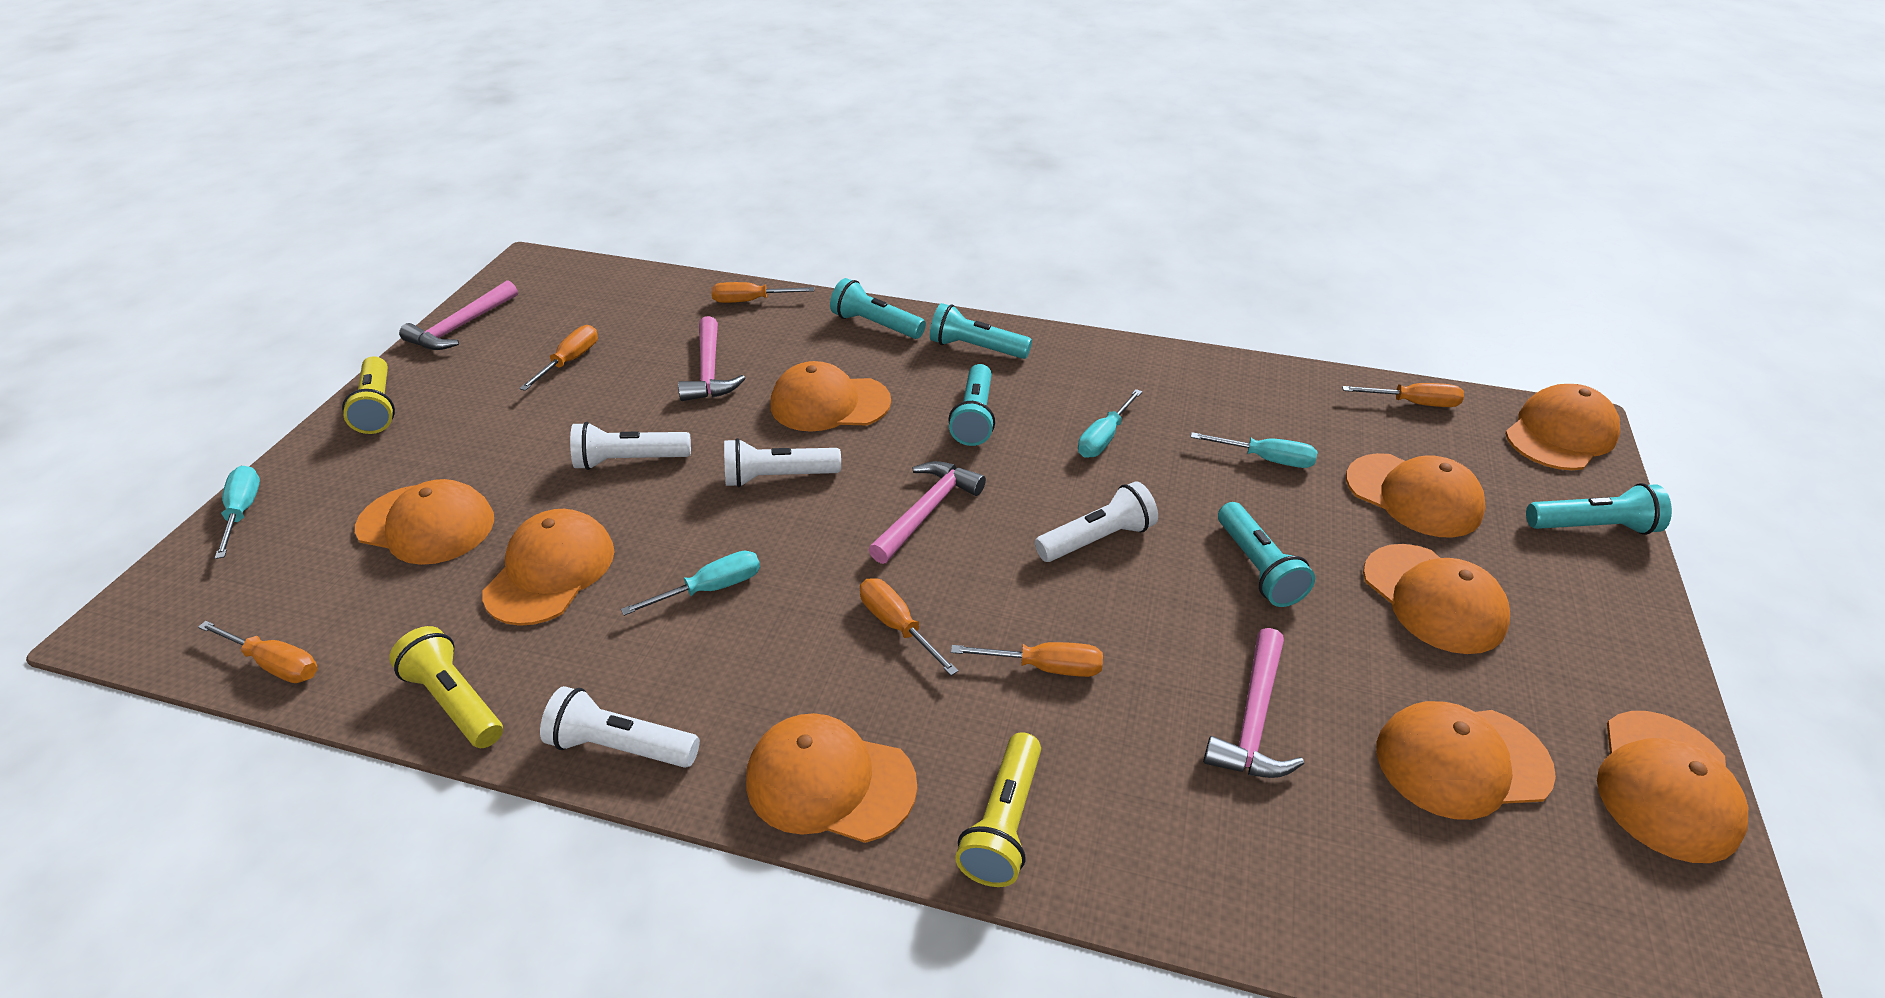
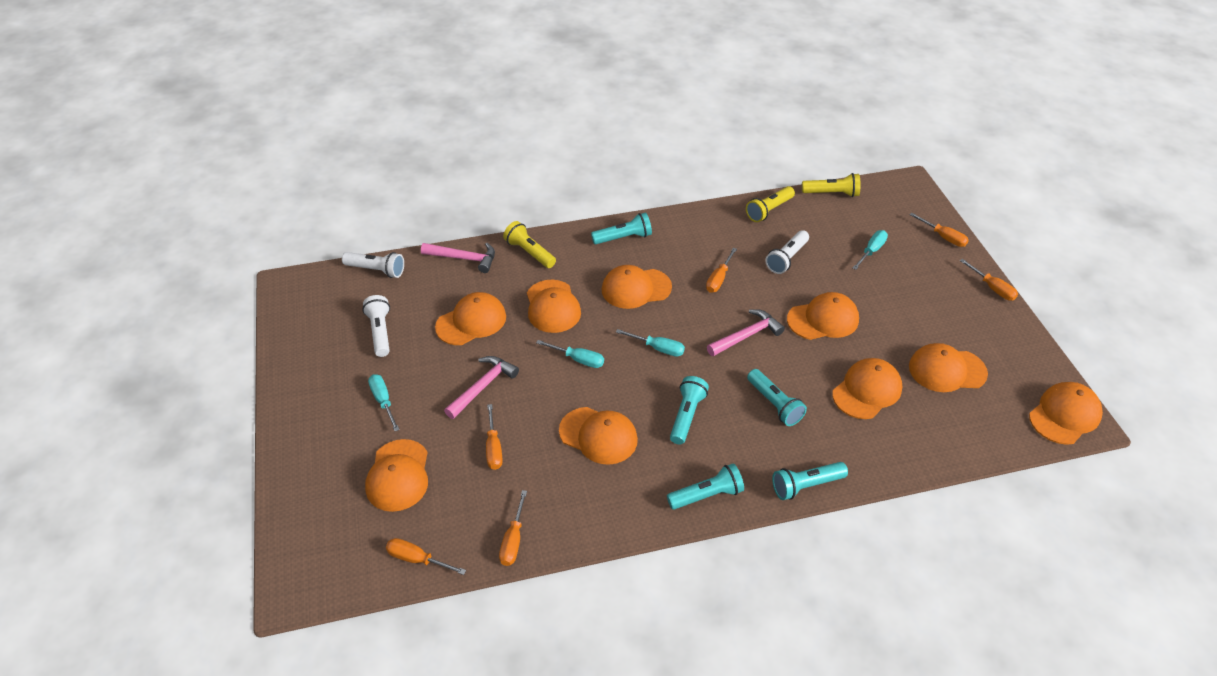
pink hammer: 4 -> 3
white flashlight: 4 -> 3

